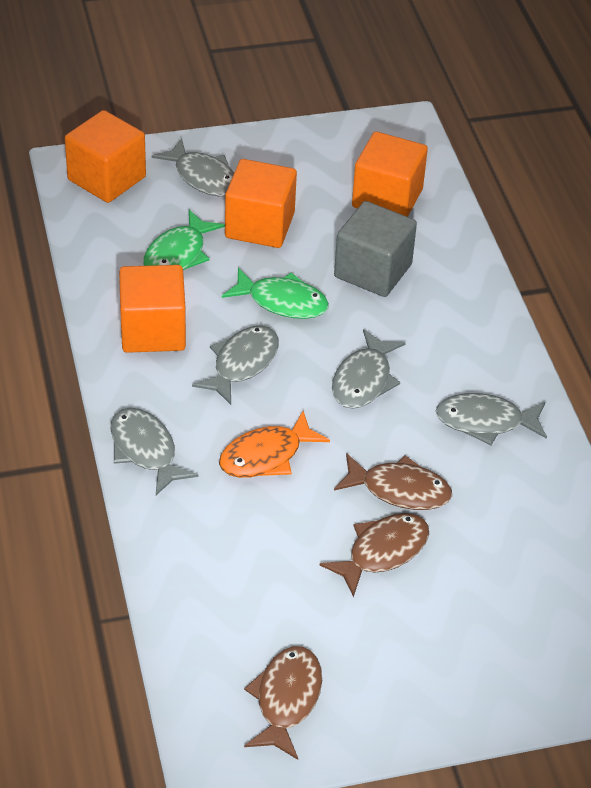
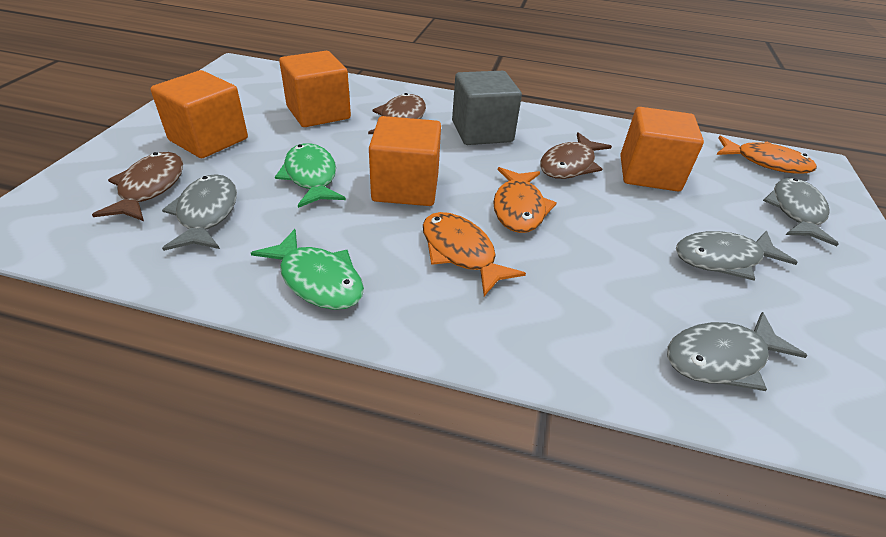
grey fish: 5 -> 4
orange fish: 1 -> 3

